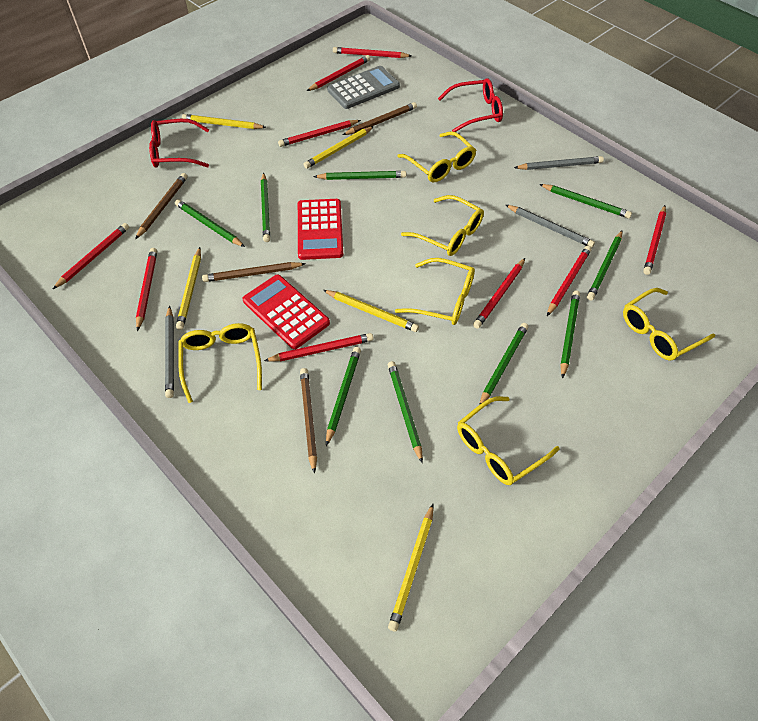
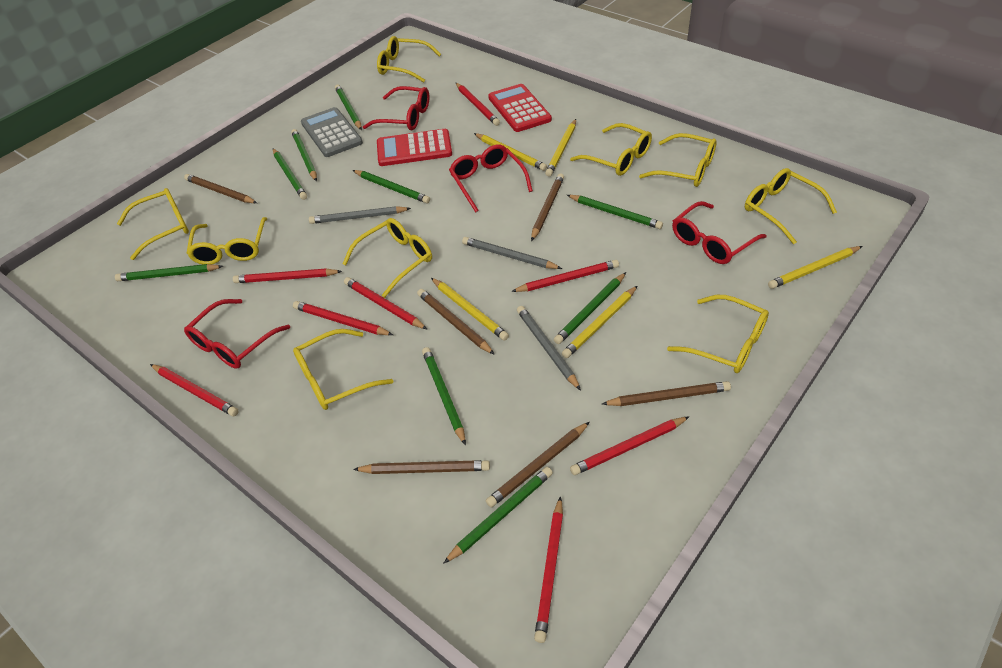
brown pencil: 4 -> 6
red glasses: 2 -> 4
red pencil: 9 -> 8
yellow glasses: 6 -> 9

